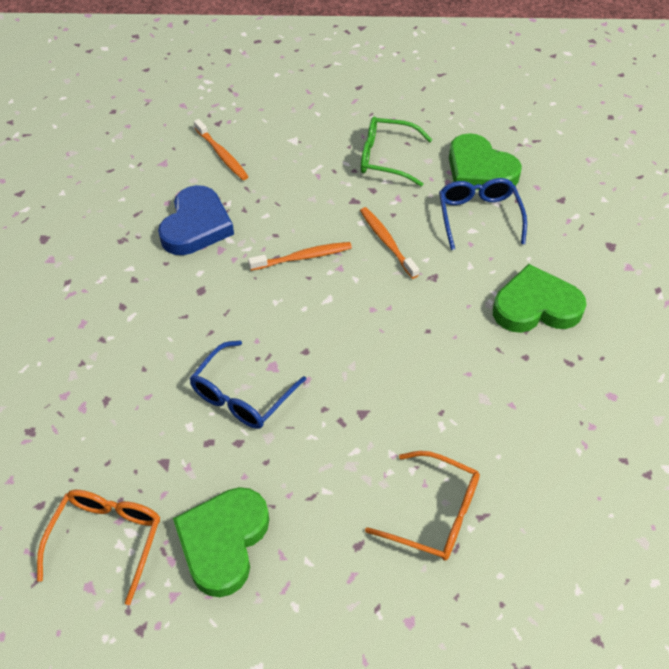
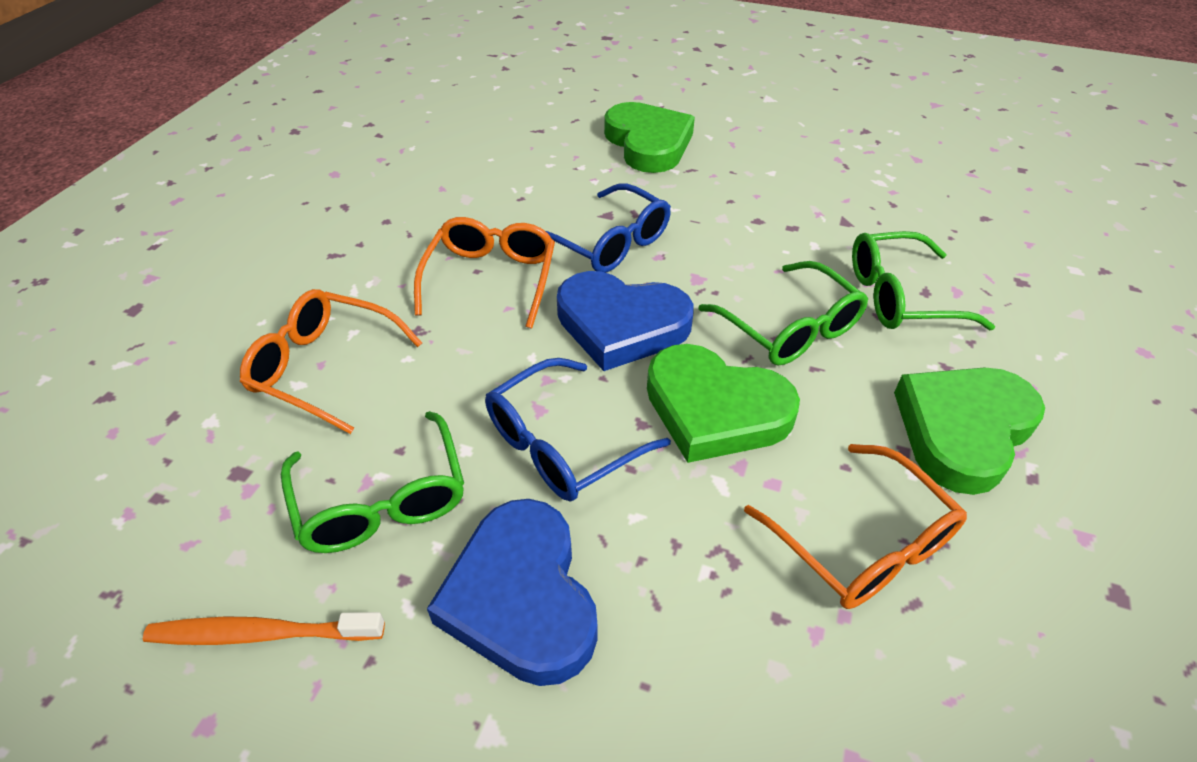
blue heart: 1 -> 2
green glasses: 1 -> 3
orange glasses: 2 -> 3
orange toothbrush: 3 -> 1

